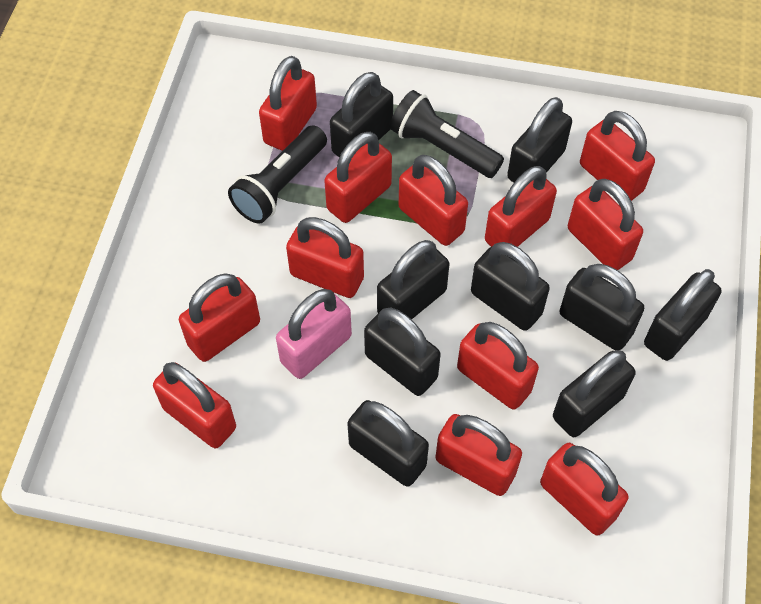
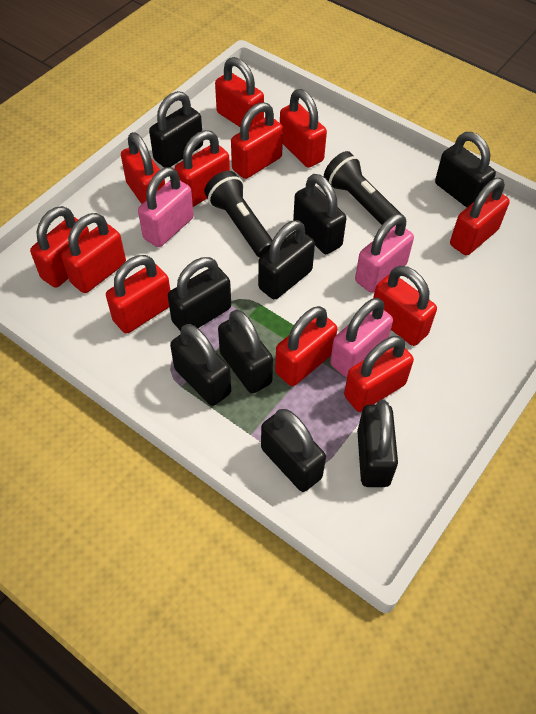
pink padlock: 1 -> 3

